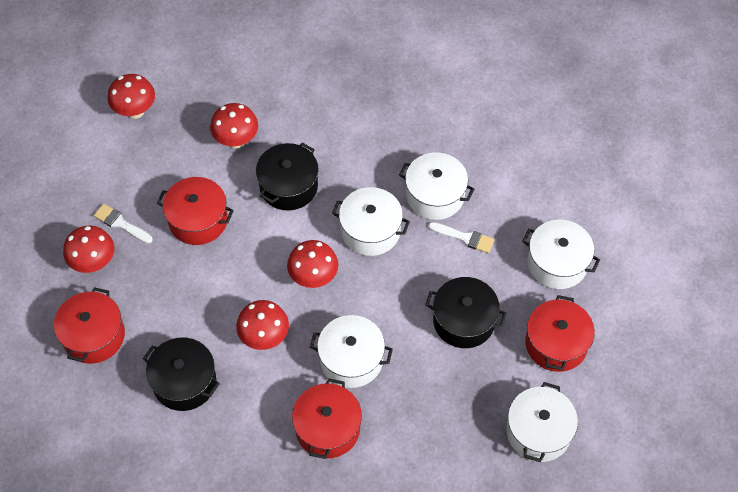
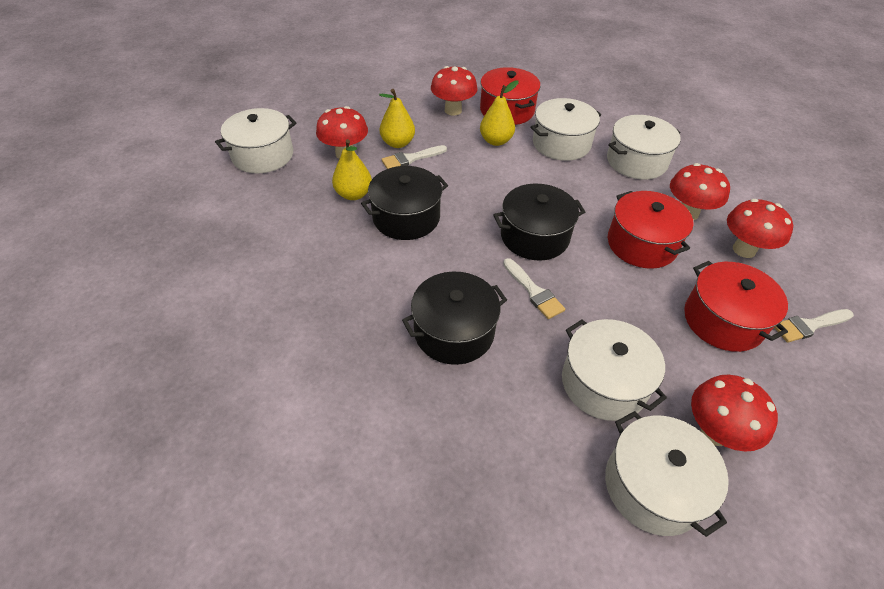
red pot: 4 -> 3
white brush: 2 -> 3
yellow pear: 0 -> 3

